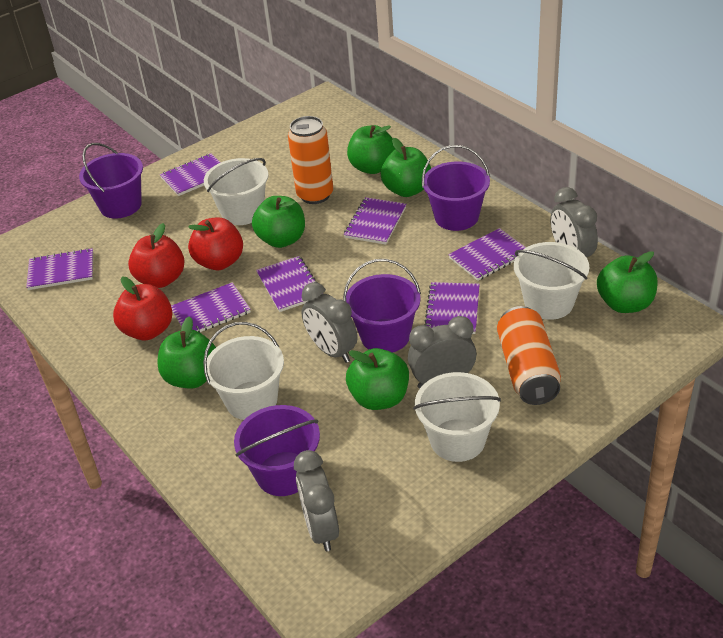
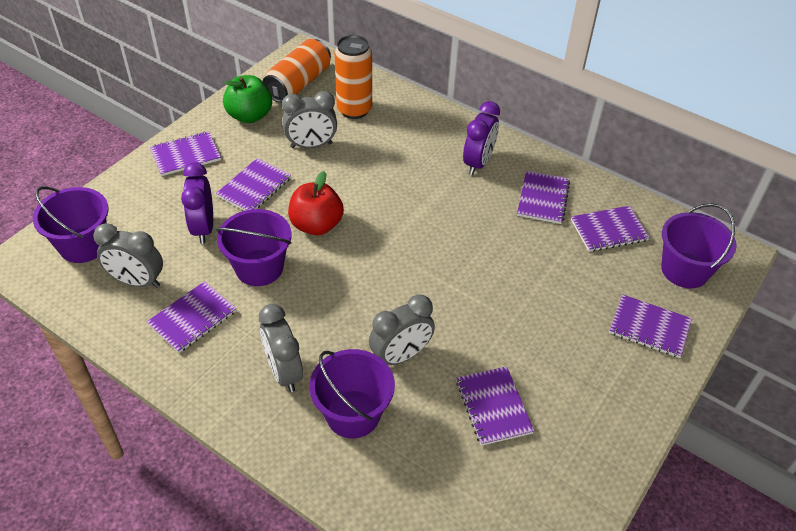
green apple: 6 -> 1
purple clock: 0 -> 2
red apple: 3 -> 1
white bucket: 4 -> 0

